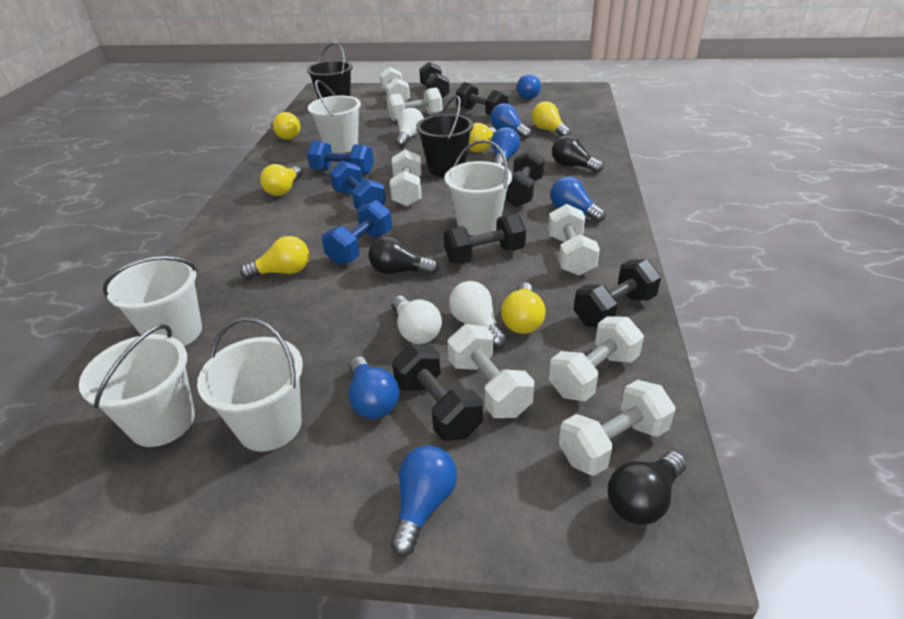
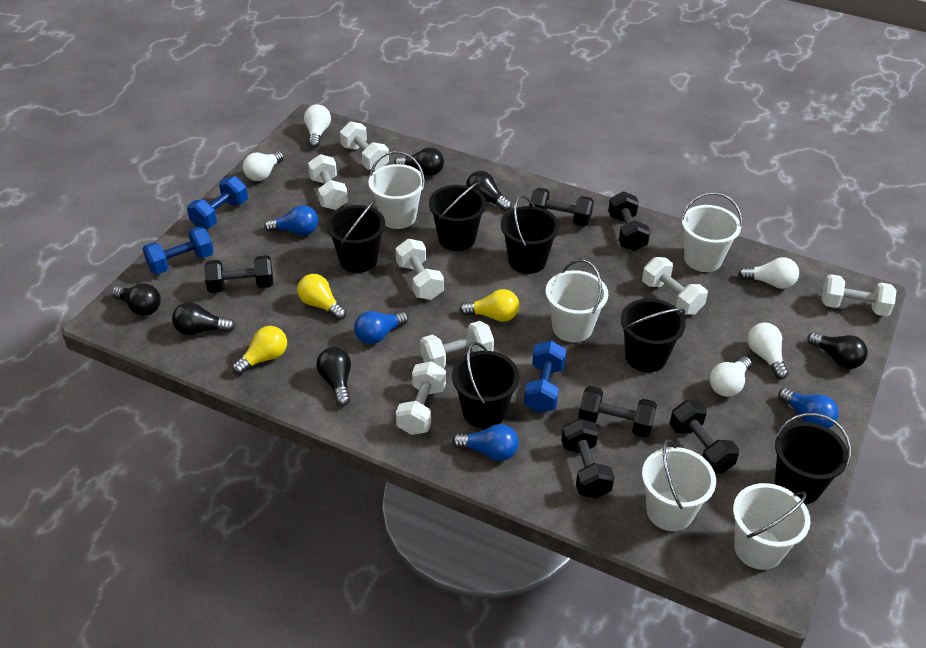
black bucket: 2 -> 6
black light bulb: 3 -> 6
blue light bulb: 6 -> 4
white light bulb: 3 -> 5
yellow light bulb: 6 -> 3

